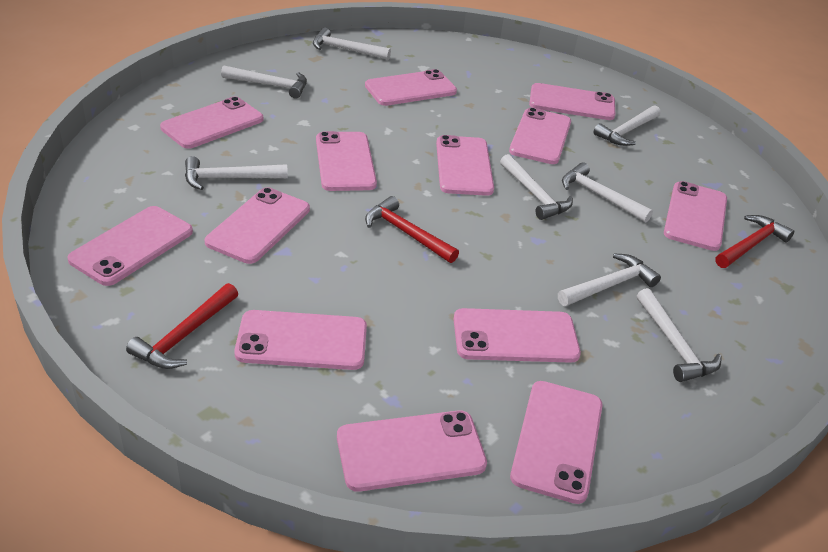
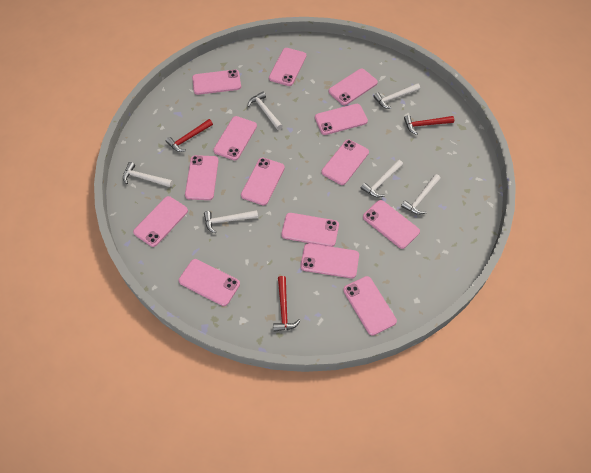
pink phone: 13 -> 14
white hammer: 8 -> 6

